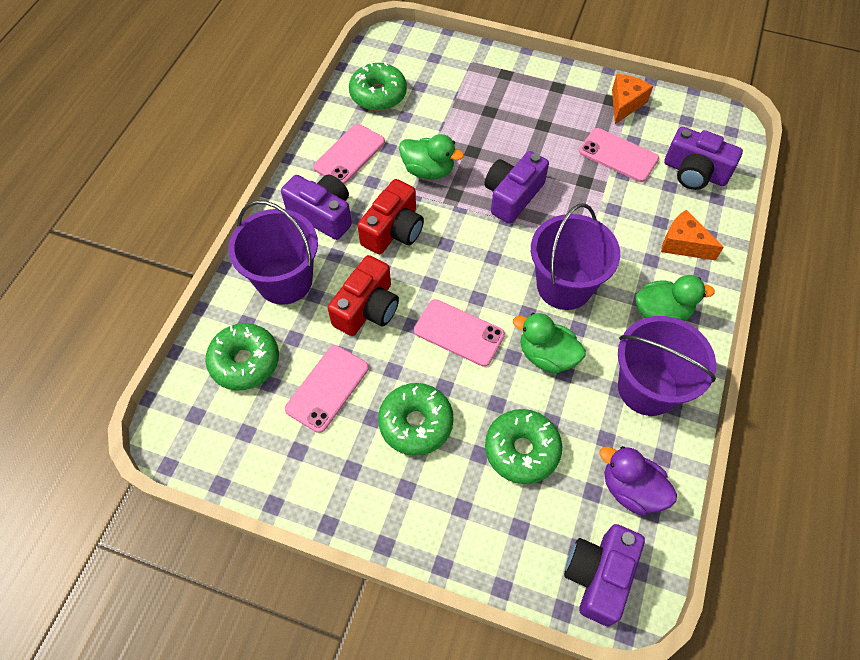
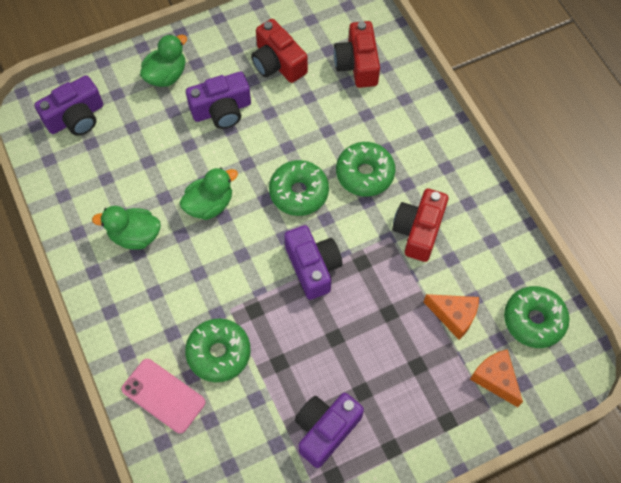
pink phone: 4 -> 1
purple bucket: 3 -> 0
purple duck: 1 -> 0
red camera: 2 -> 3

